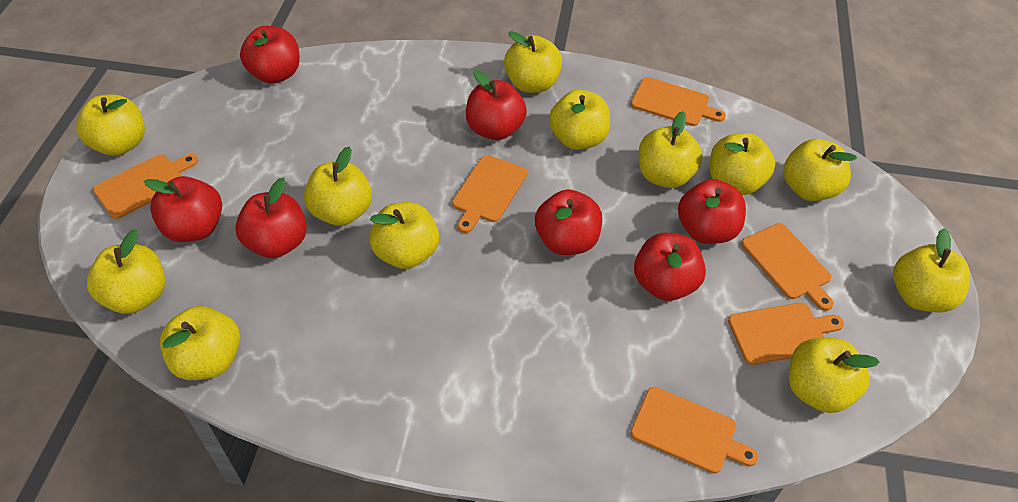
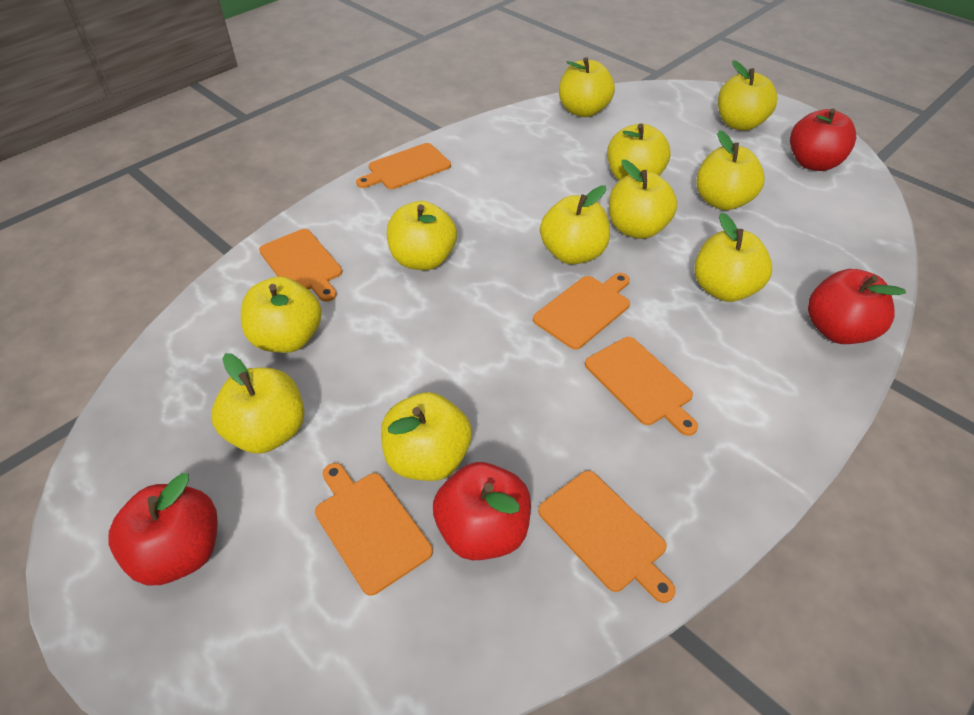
red apple: 7 -> 4
yellow apple: 12 -> 11

